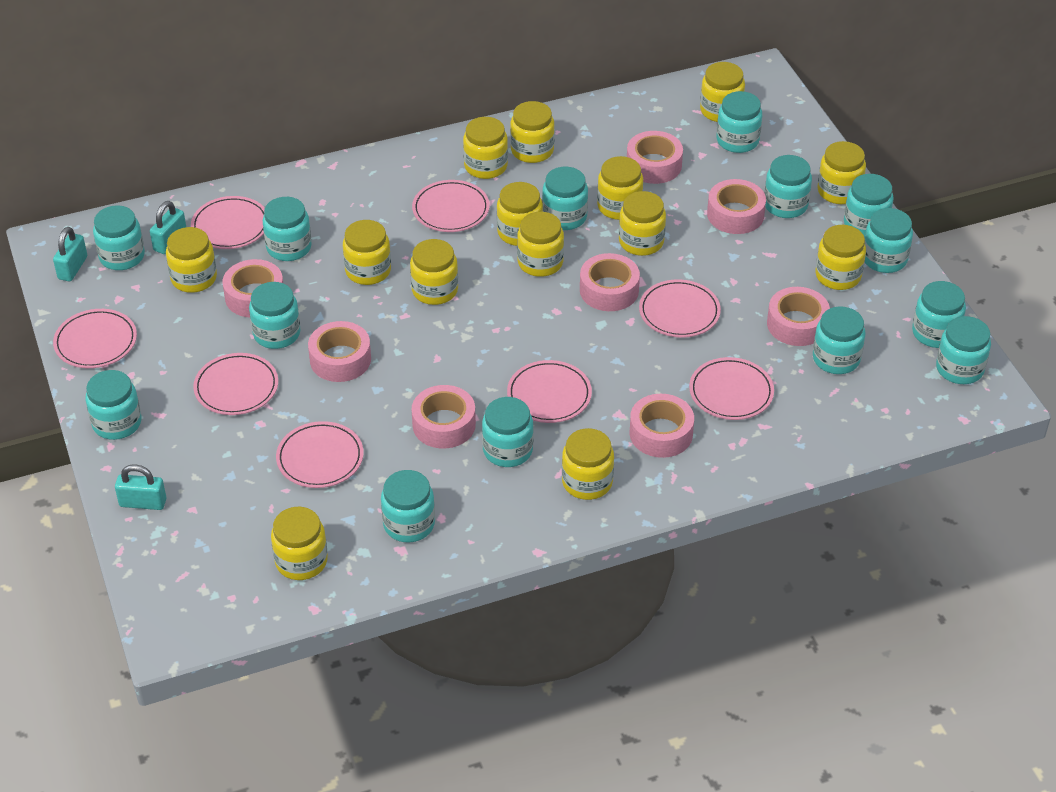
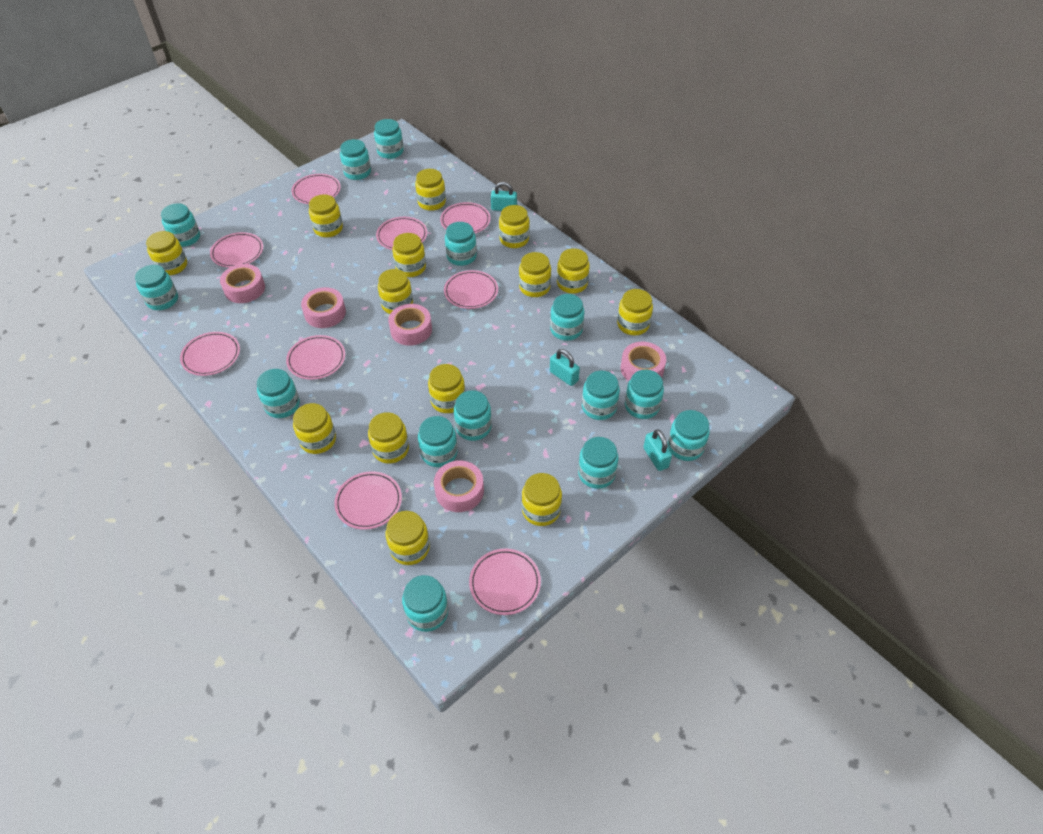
pink plate: 8 -> 9
pink tape: 8 -> 5

